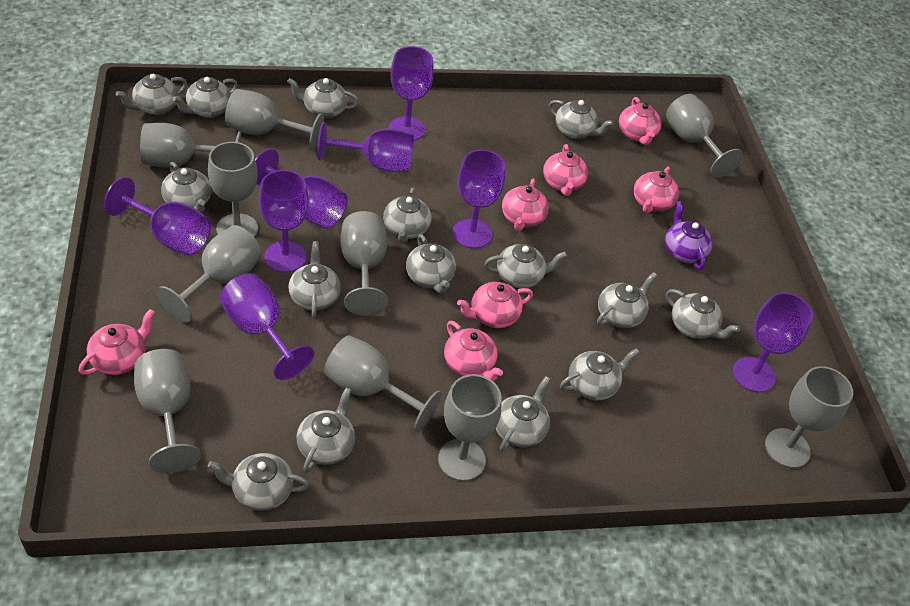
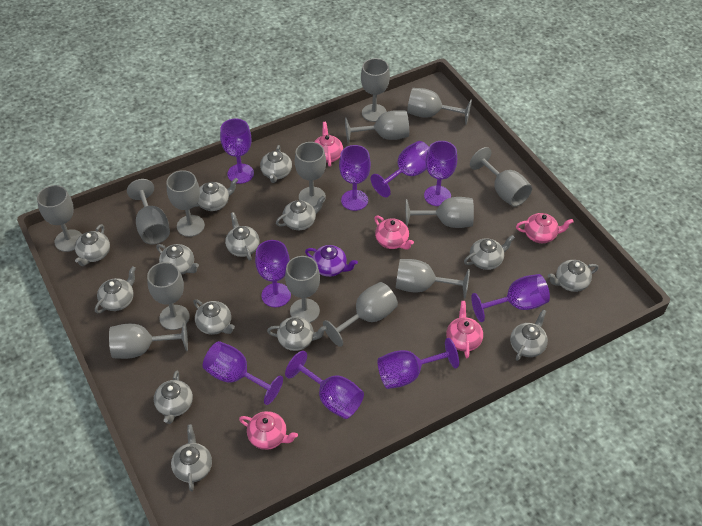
grey goblet: 10 -> 14
grey teapot: 15 -> 14
pink teapot: 7 -> 5
purple goblet: 8 -> 9

